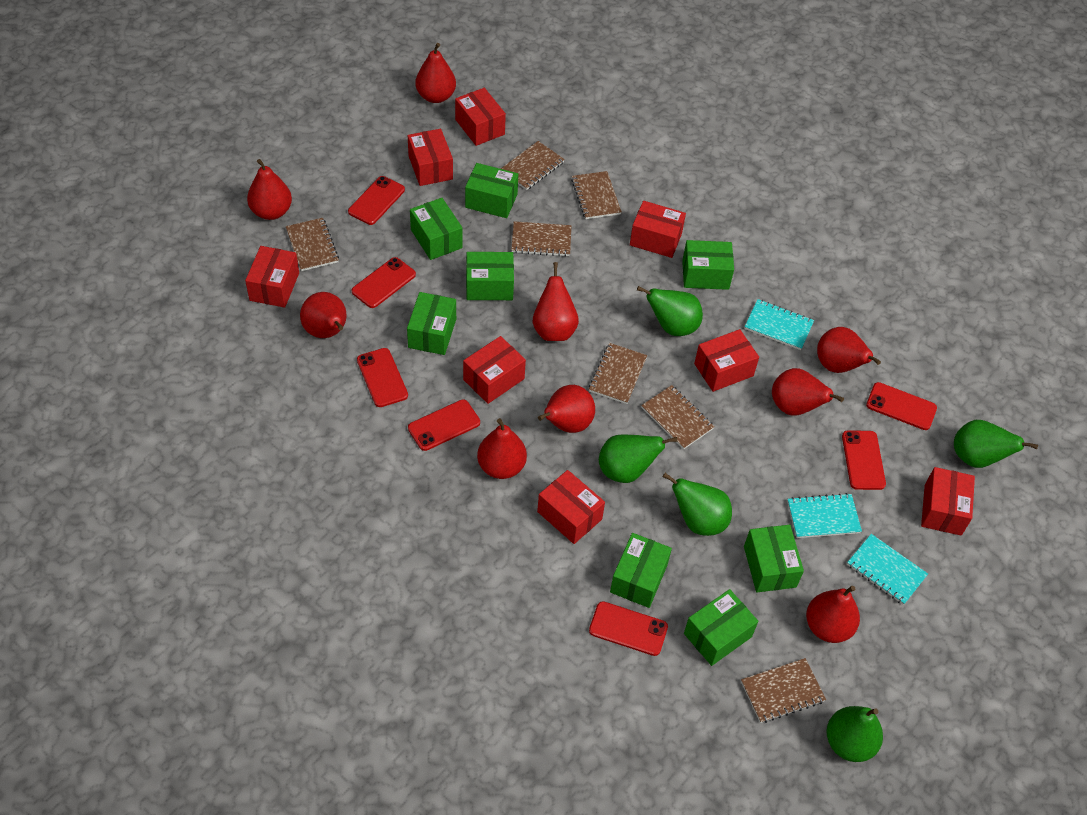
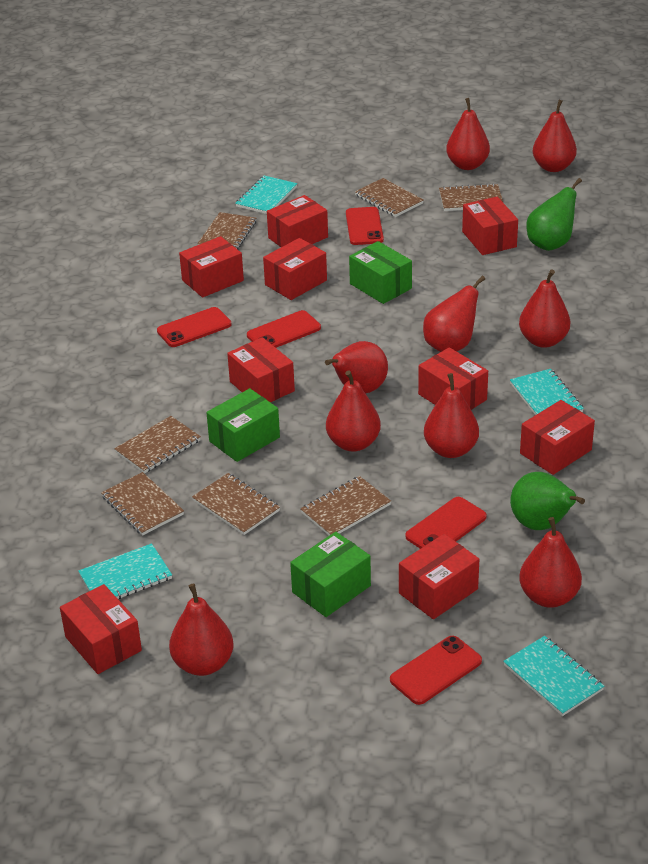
green box: 8 -> 3
green pear: 5 -> 2
red box: 8 -> 9
red phone: 7 -> 5
turquoise notebook: 3 -> 4

